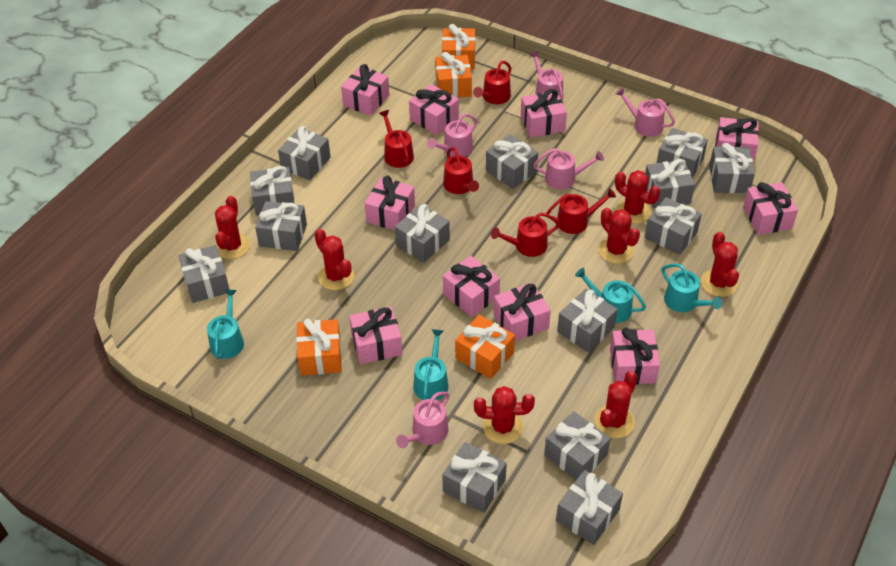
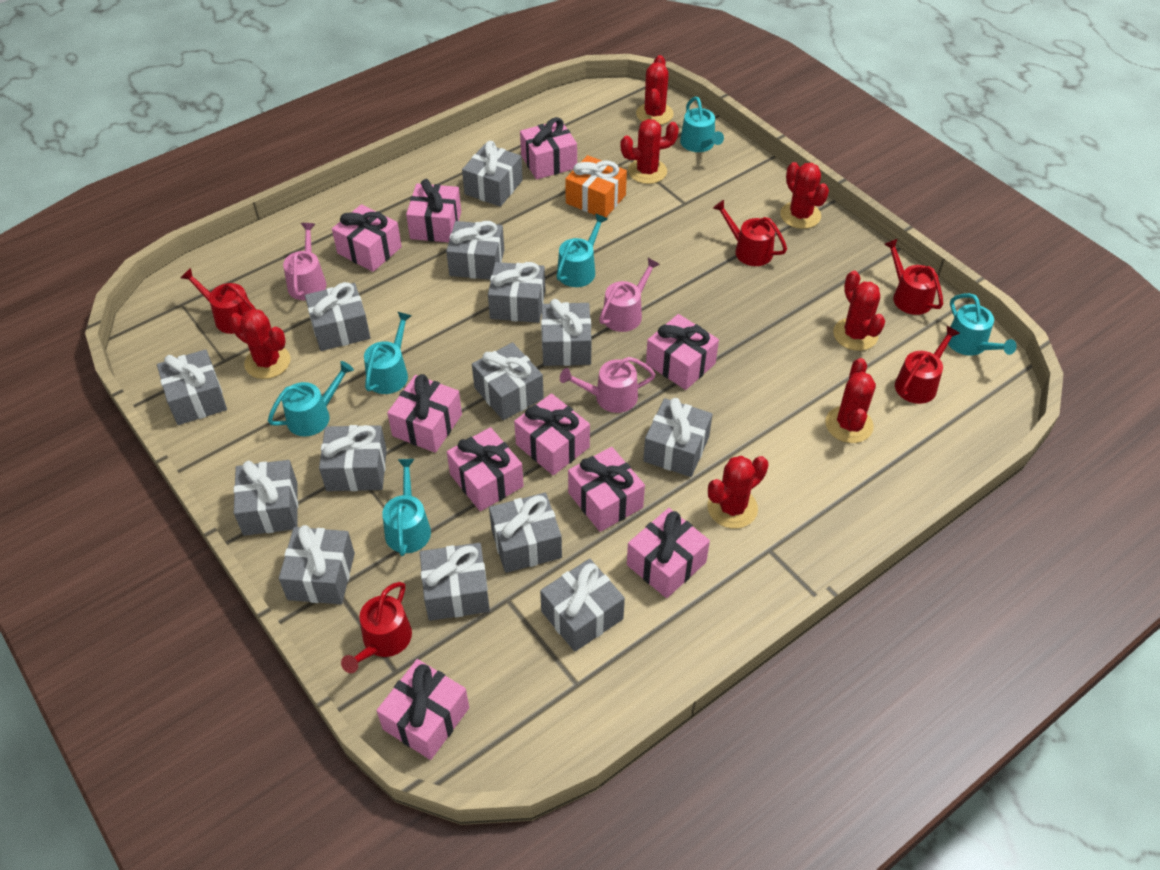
orange gift: 4 -> 1
pink watering can: 5 -> 3
turquoise watering can: 4 -> 6

